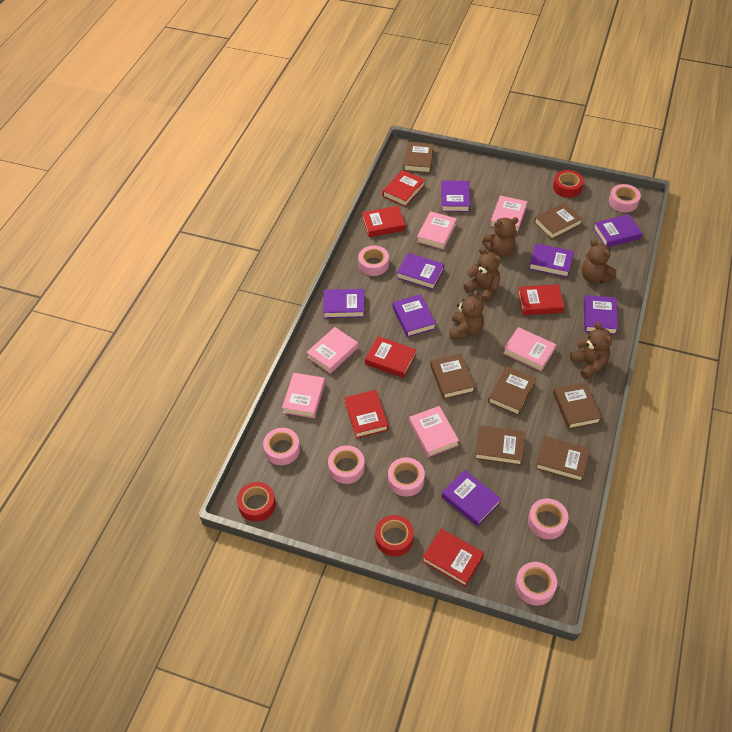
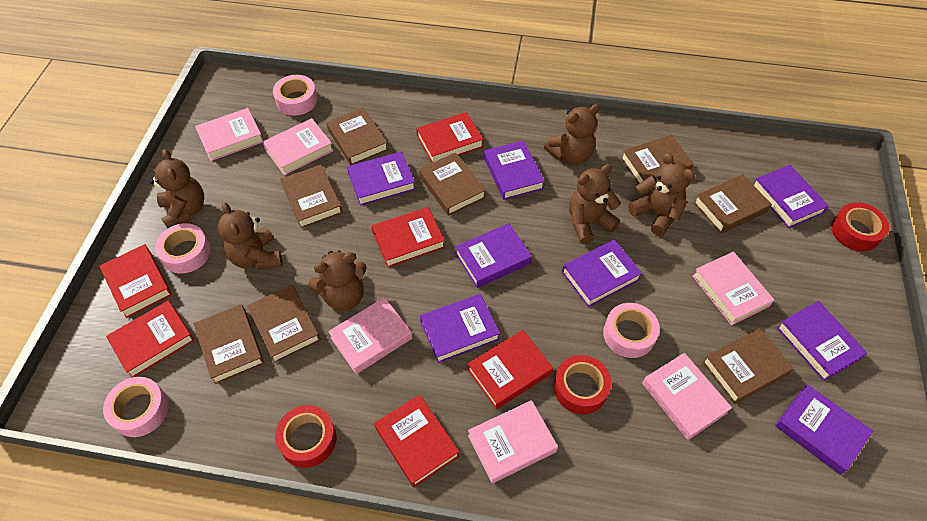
brown book: 7 -> 8
brown teddy bear: 5 -> 6
pink tape: 7 -> 4

